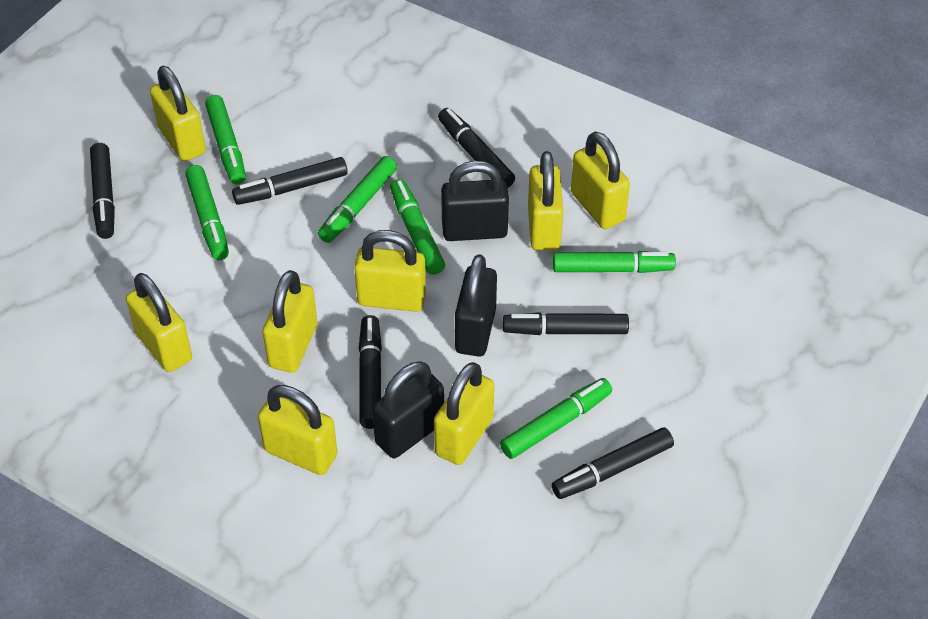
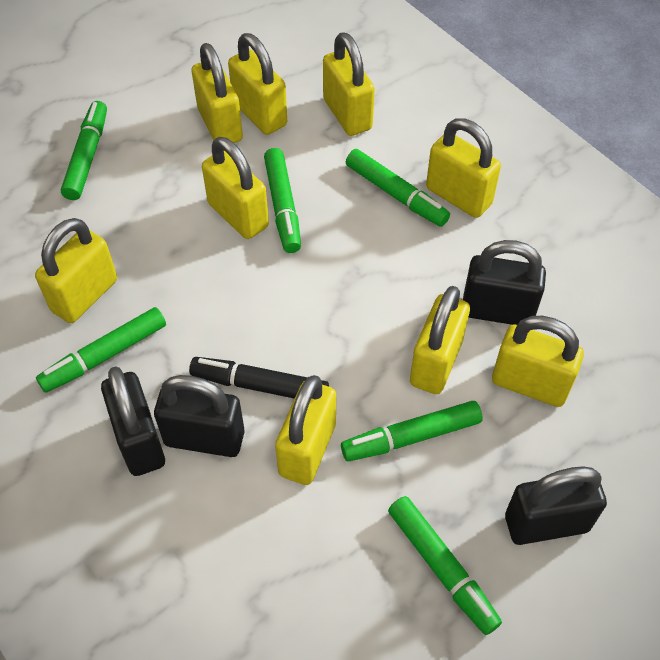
black marker: 6 -> 1
black padlock: 3 -> 4
yellow padlock: 8 -> 9

